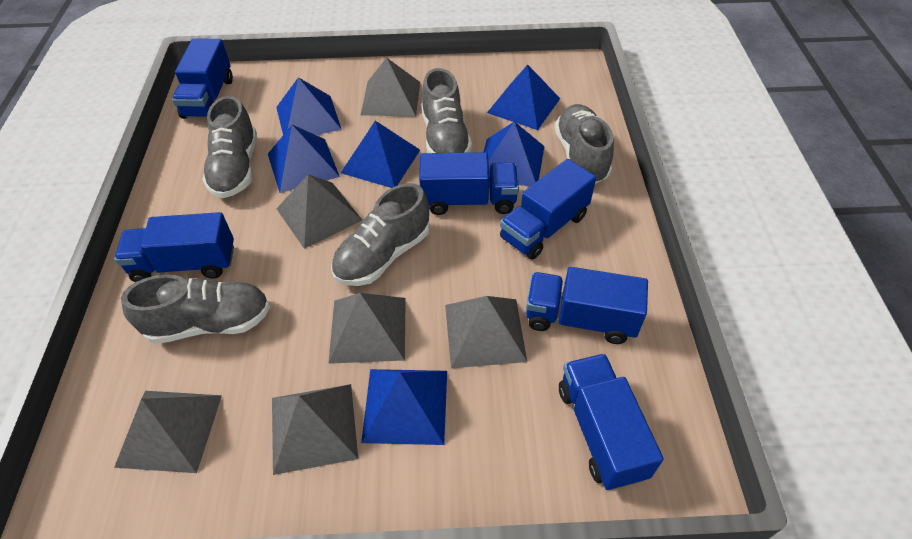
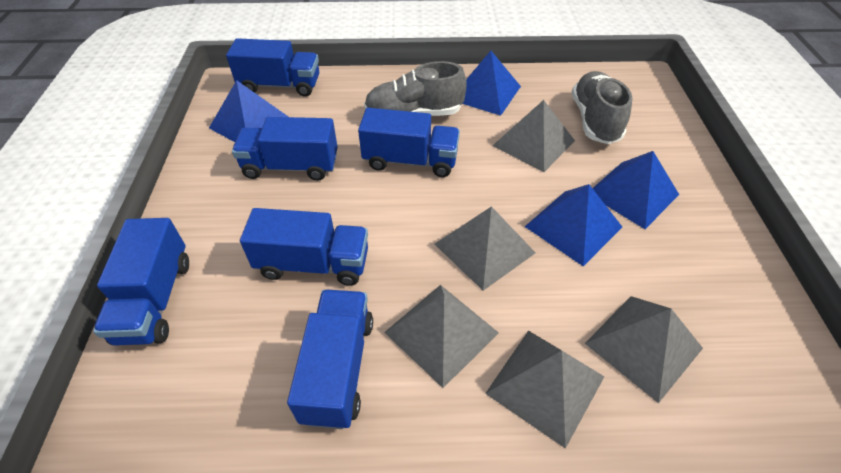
blue pyramid: 6 -> 4
grey pyramid: 6 -> 5
grey shoe: 5 -> 2

